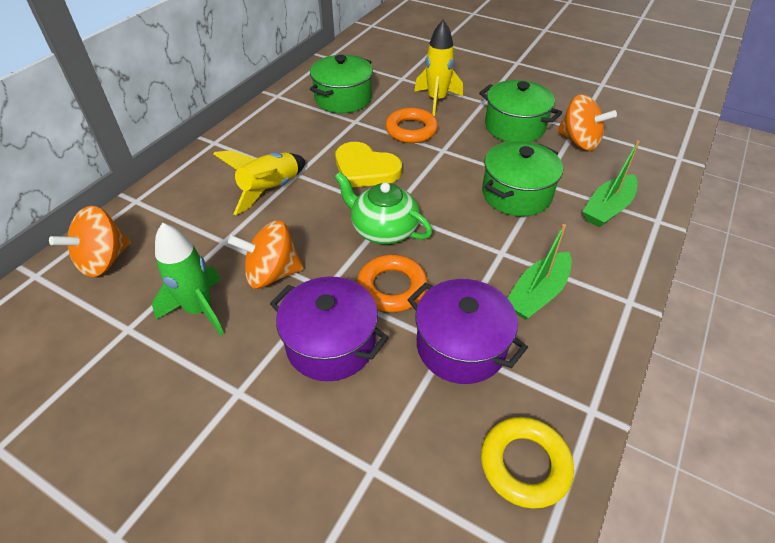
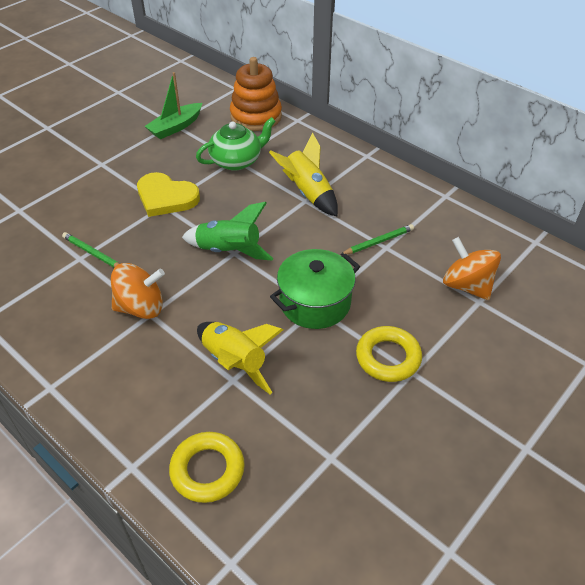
green boat: 2 -> 1
green pencil: 0 -> 2
green pot: 3 -> 1
orange ring: 2 -> 0
orange spinning top: 3 -> 2
orange stacking toy: 0 -> 1
purple pot: 2 -> 0
yellow ring: 1 -> 2

